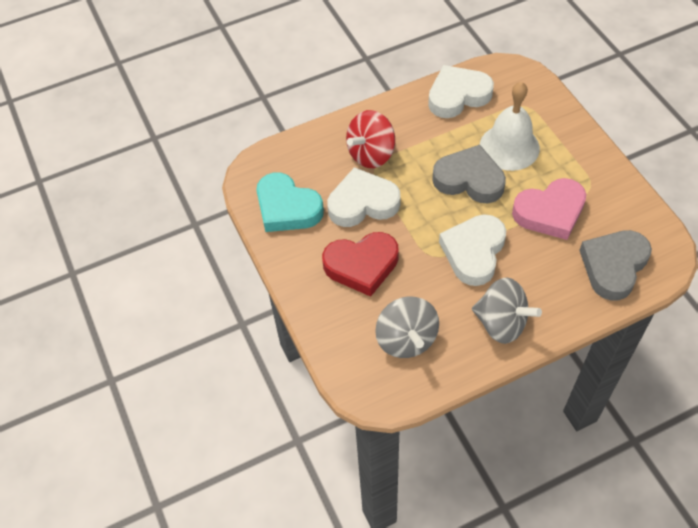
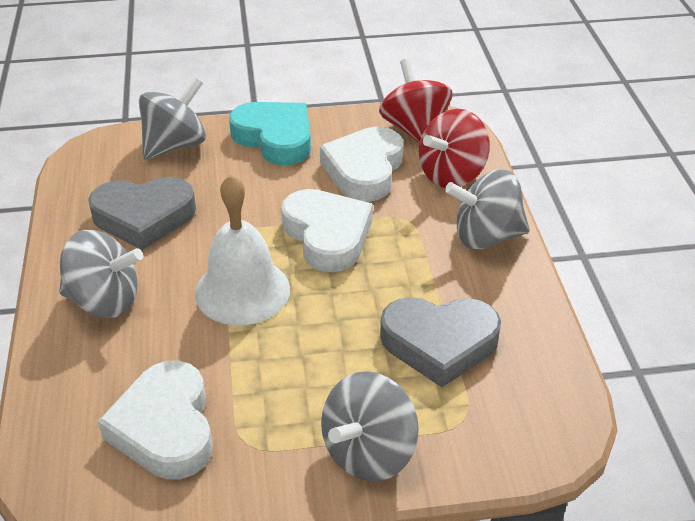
grey spinning top: 2 -> 4
pink heart: 1 -> 0
red heart: 1 -> 0
red spinning top: 1 -> 2

